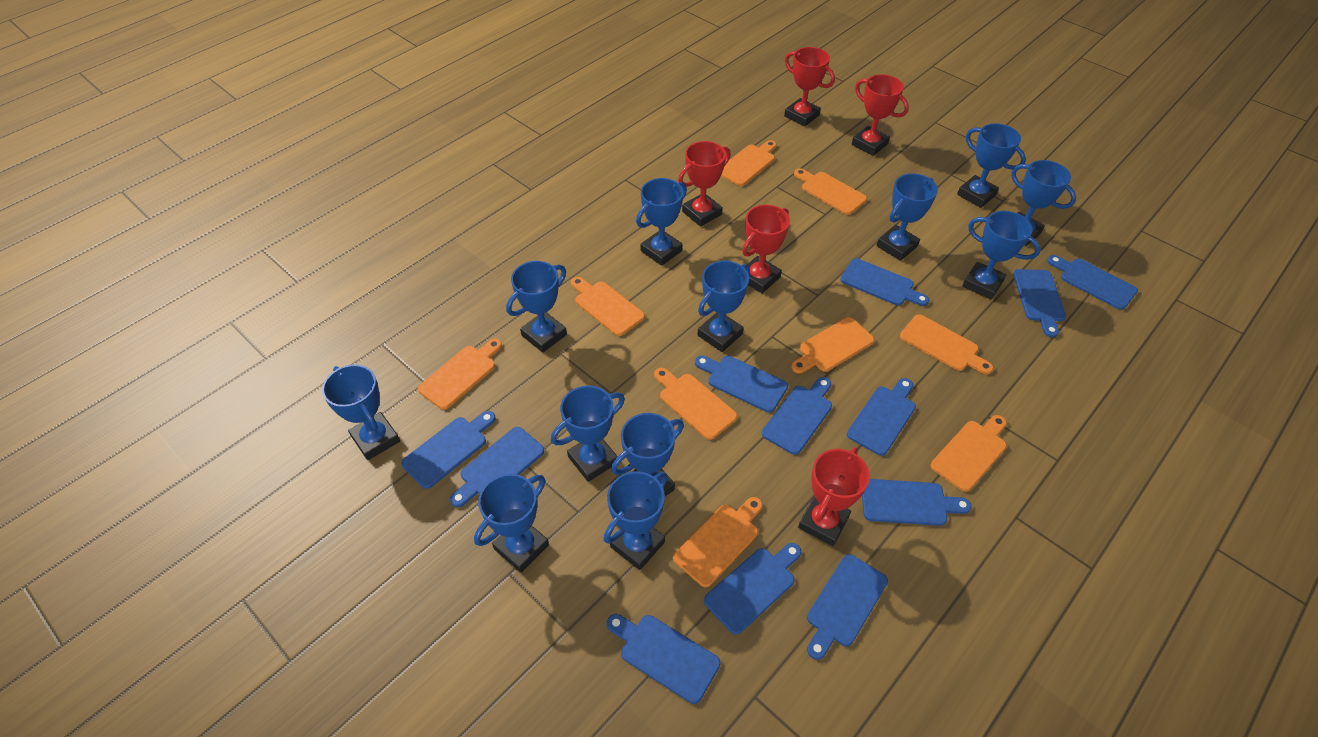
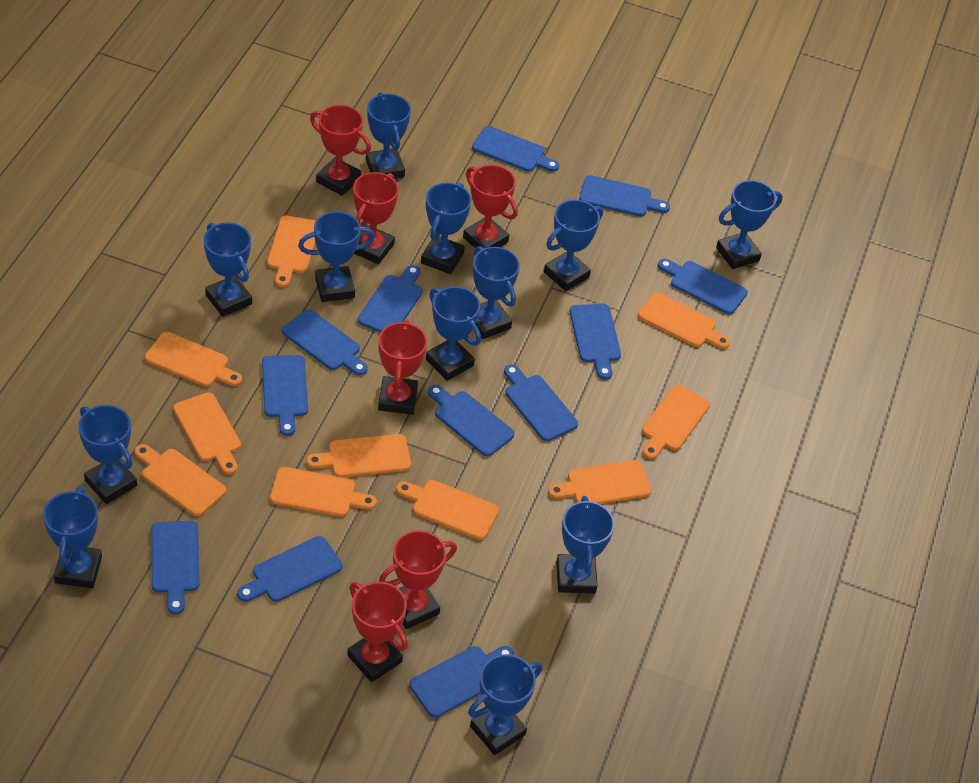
orange cutting board: 9 -> 10
red trophy: 5 -> 6

